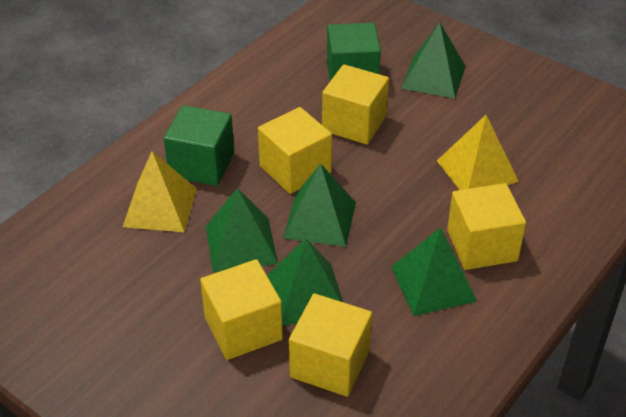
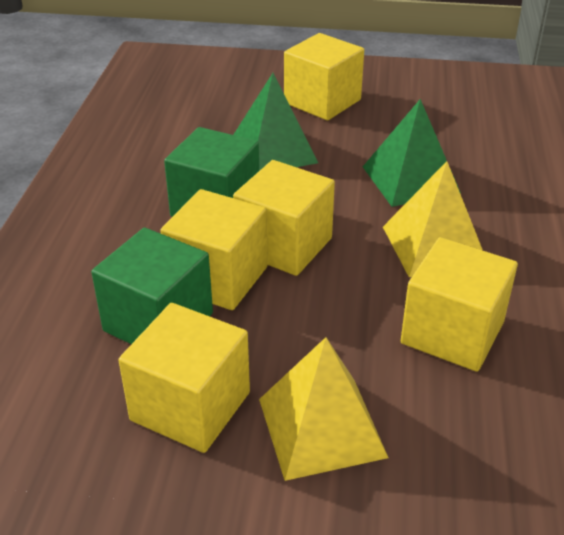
green pyramid: 5 -> 2

